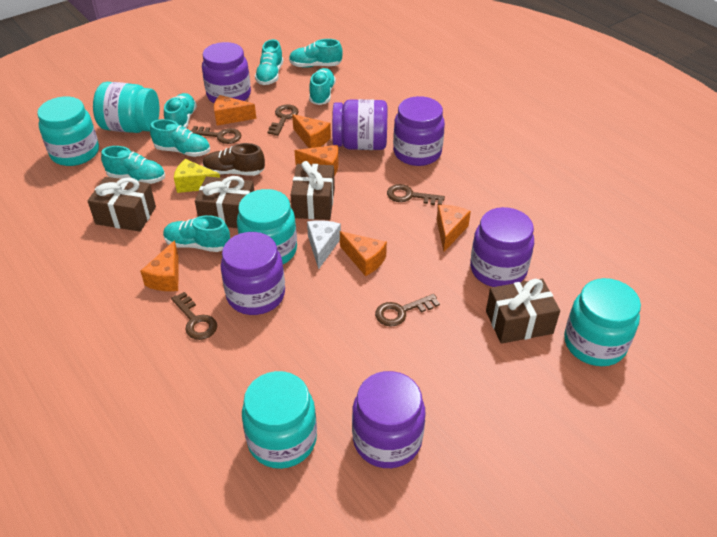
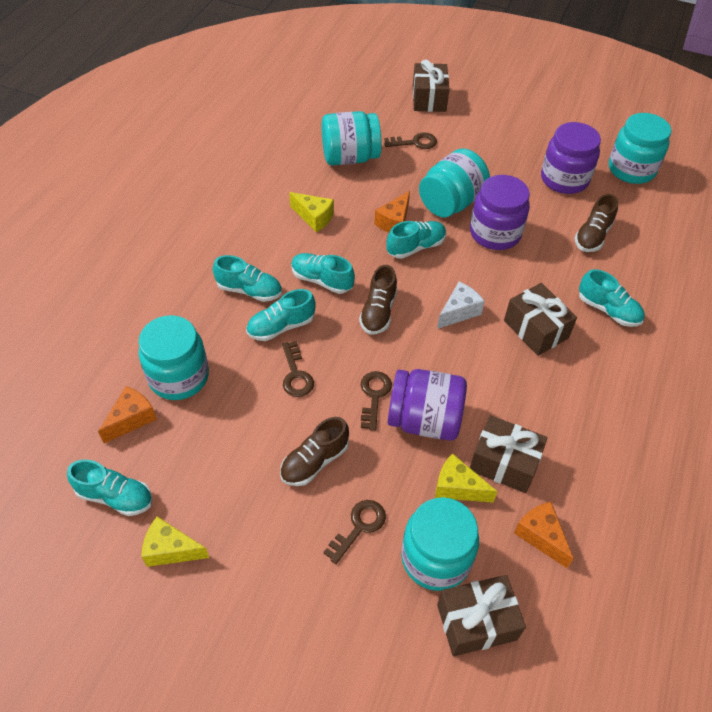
brown key: 5 -> 4
brown shoe: 1 -> 3
orange cheese: 6 -> 3
purple jar: 6 -> 3
turquoise shoe: 7 -> 6
yellow cheese: 1 -> 3

